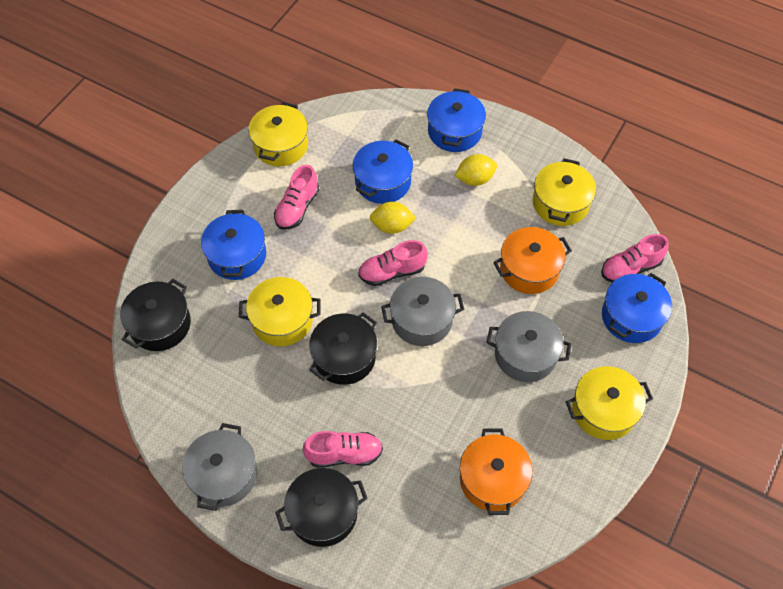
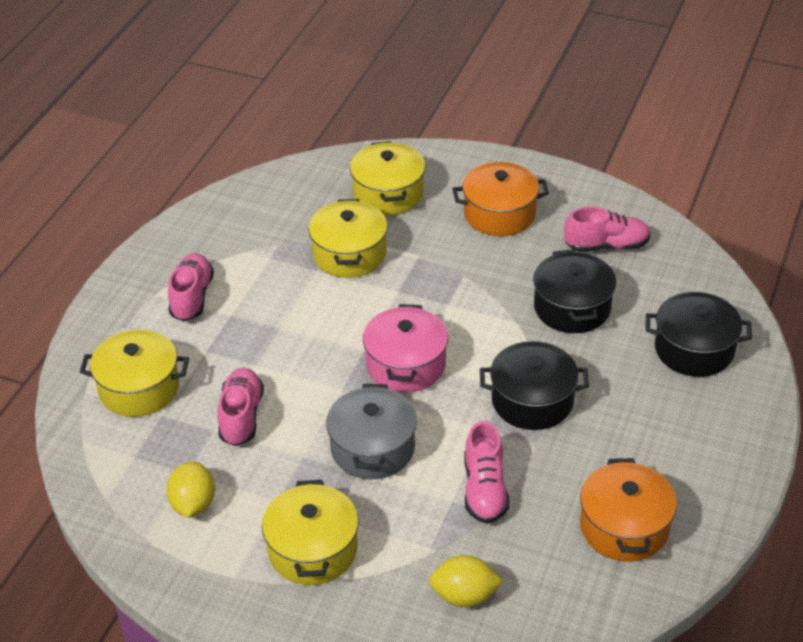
blue pot: 4 -> 0
grey pot: 3 -> 1
pink pot: 0 -> 1

